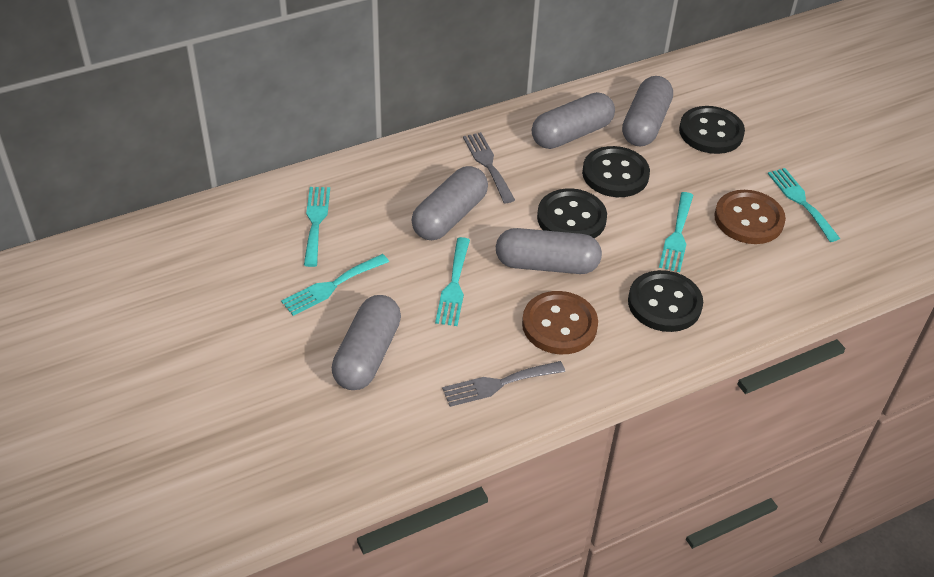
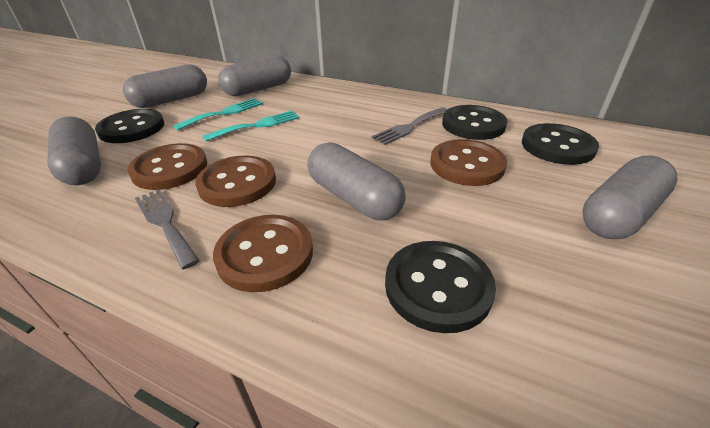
brown button: 2 -> 4
turquoise fork: 5 -> 2

